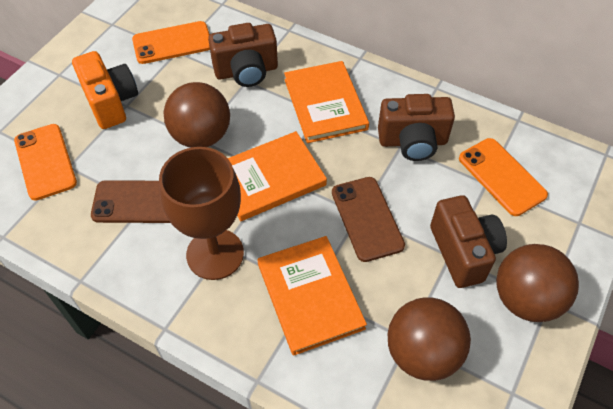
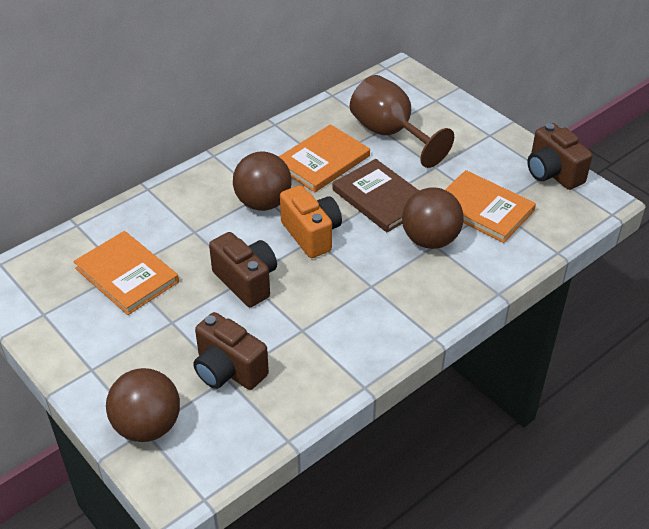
brown book: 0 -> 1
brown phone: 2 -> 0
orange phone: 3 -> 0

